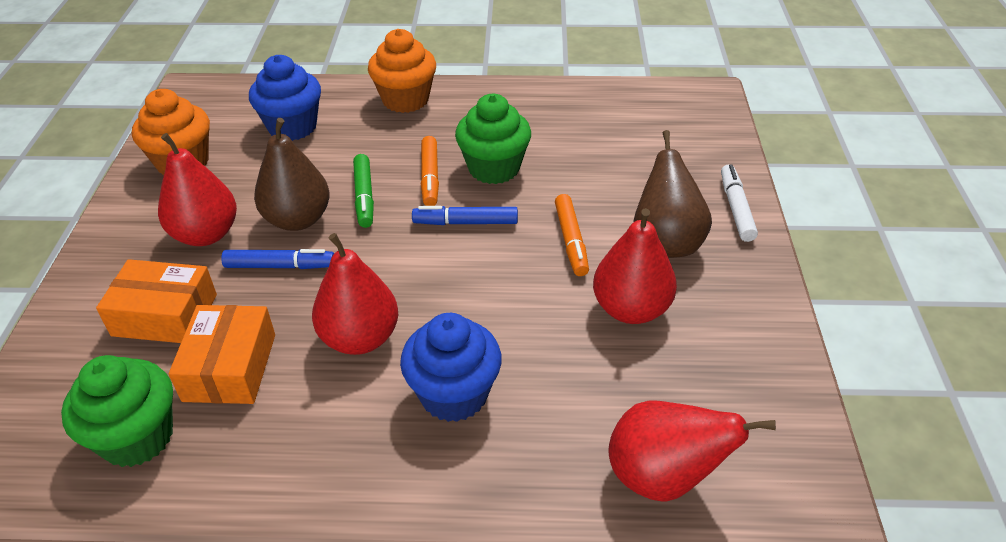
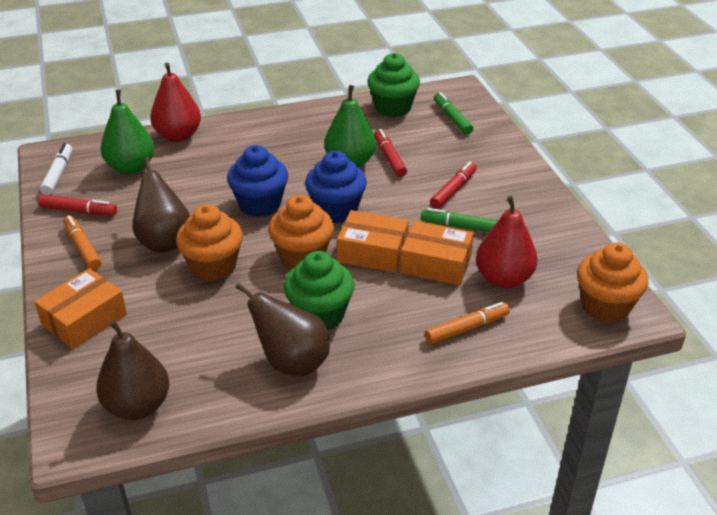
blue marker: 2 -> 0
brown pear: 2 -> 3
green marker: 1 -> 2
green pear: 0 -> 2
orange box: 2 -> 3
orange cupcake: 2 -> 3
red marker: 0 -> 3
red pear: 4 -> 2

